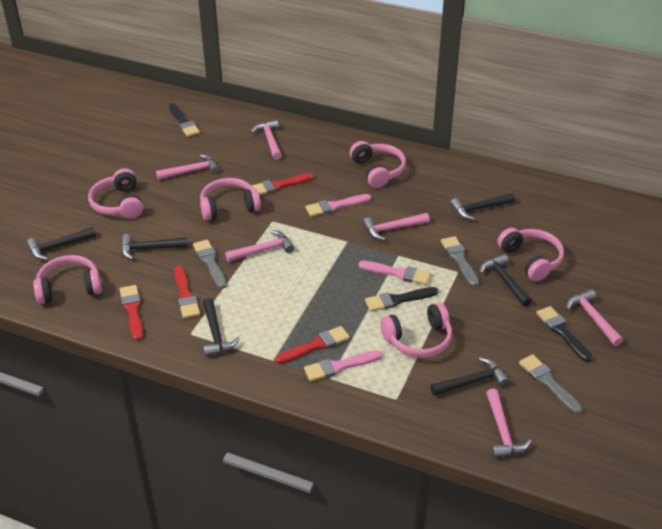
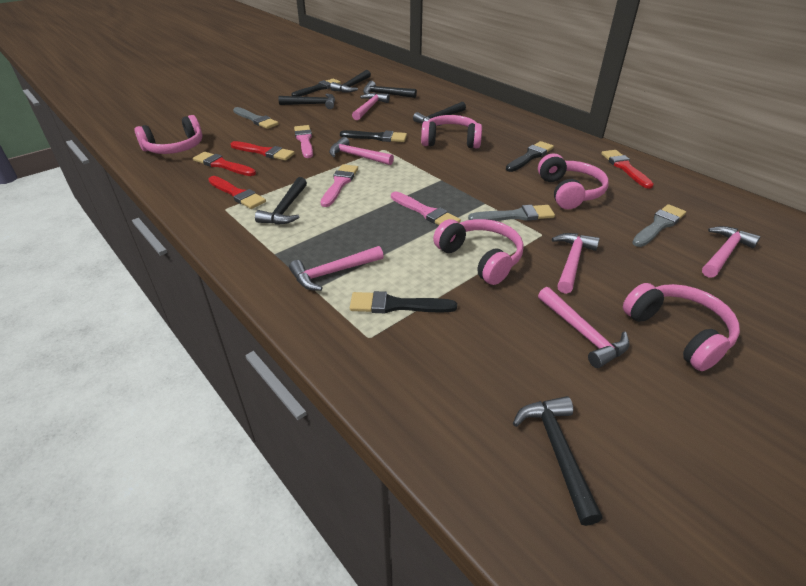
black brush: 3 -> 4
pink headphones: 6 -> 5

